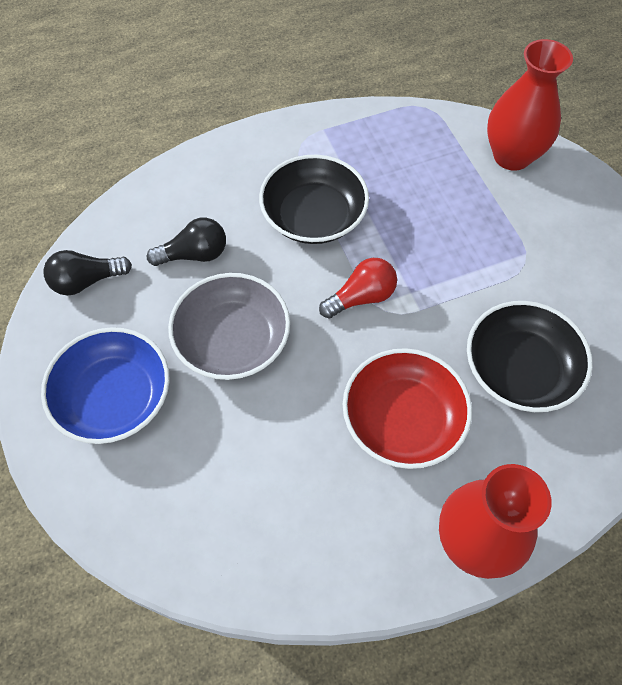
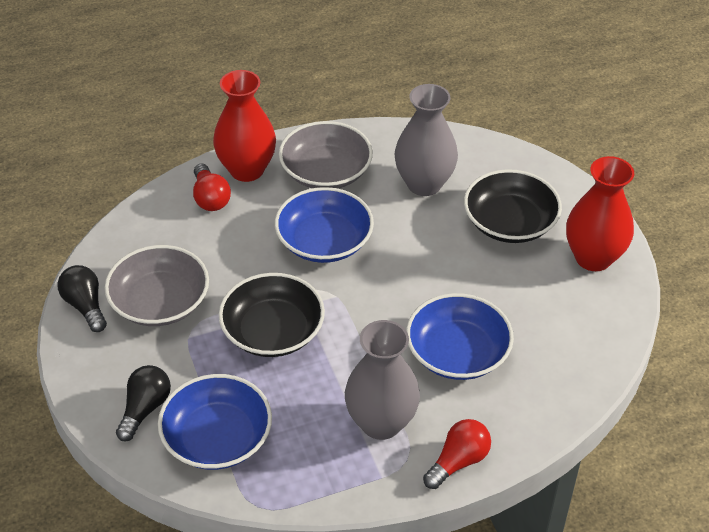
blue bowl: 1 -> 3
grey bowl: 1 -> 2
grey vase: 0 -> 2
red bowl: 1 -> 0
red light bulb: 1 -> 2

